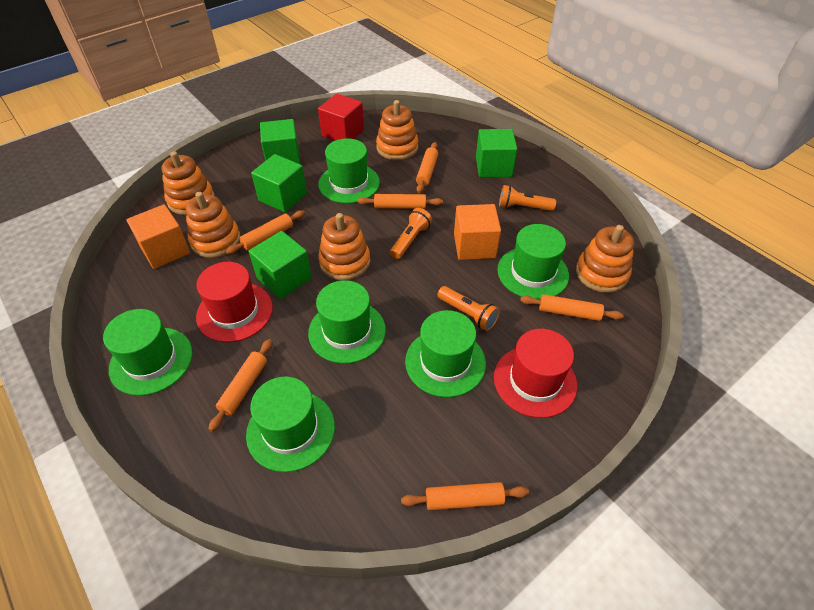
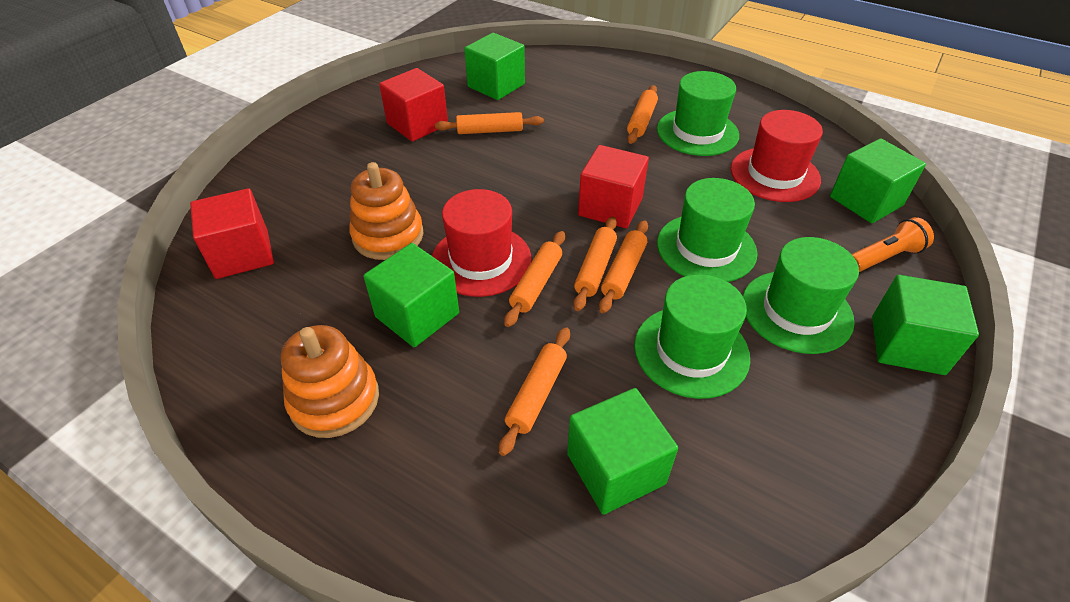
green cube: 4 -> 5
green hat: 6 -> 4
orange cube: 2 -> 0
orange flashlight: 3 -> 1
orange stacking toy: 5 -> 2
red cube: 1 -> 3

